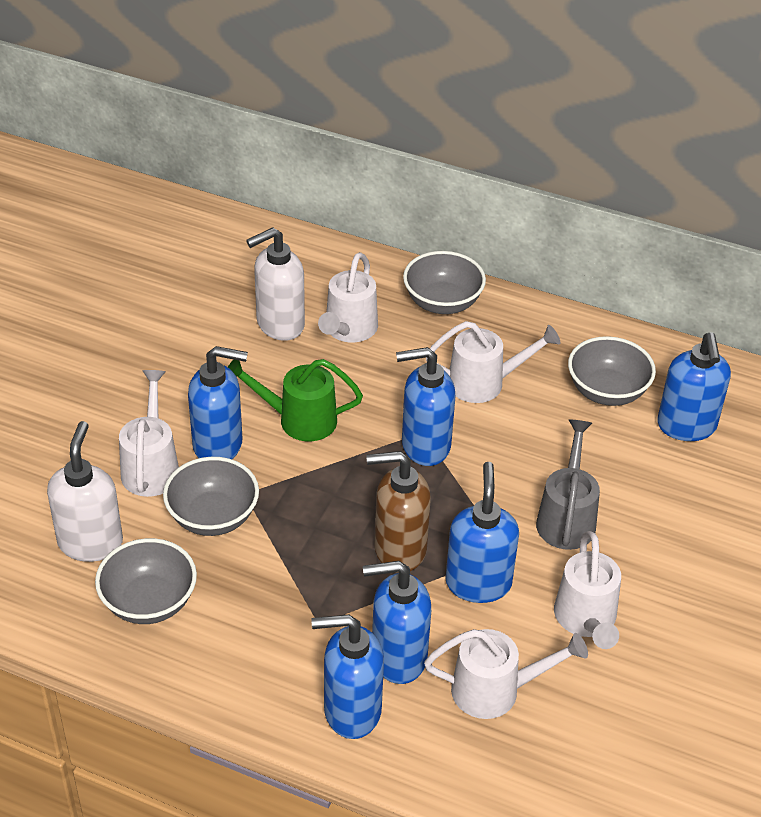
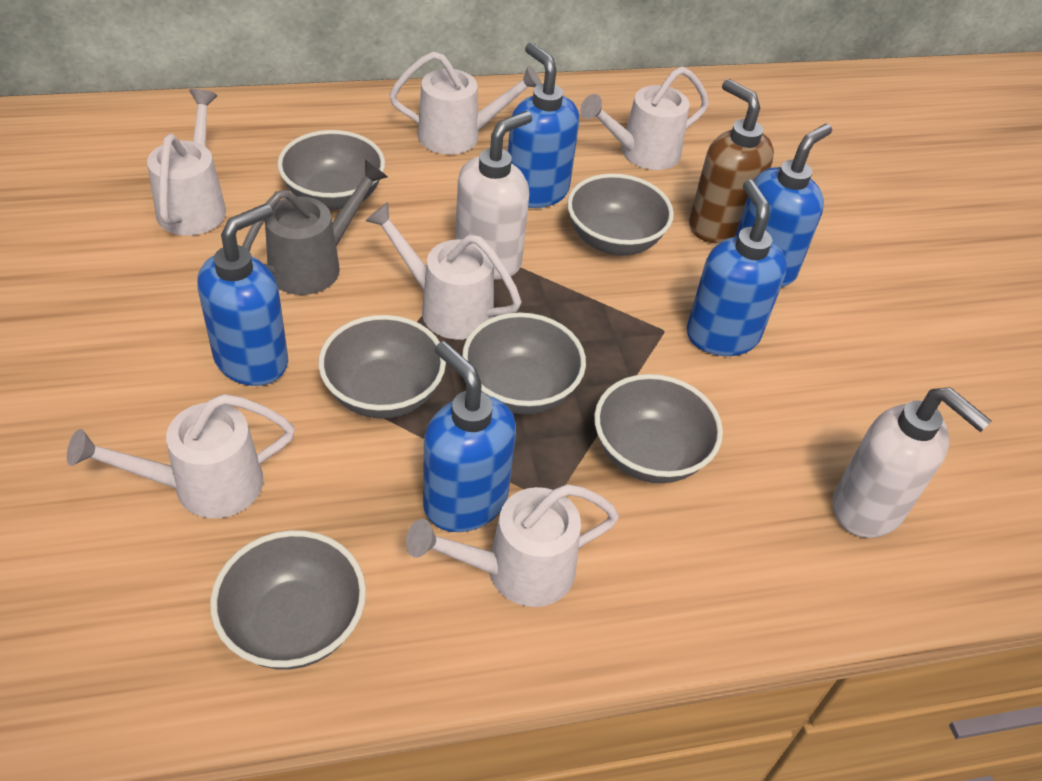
blue soap dispenser: 6 -> 5
green watering can: 1 -> 0
grey bowl: 4 -> 6
white watering can: 5 -> 6

